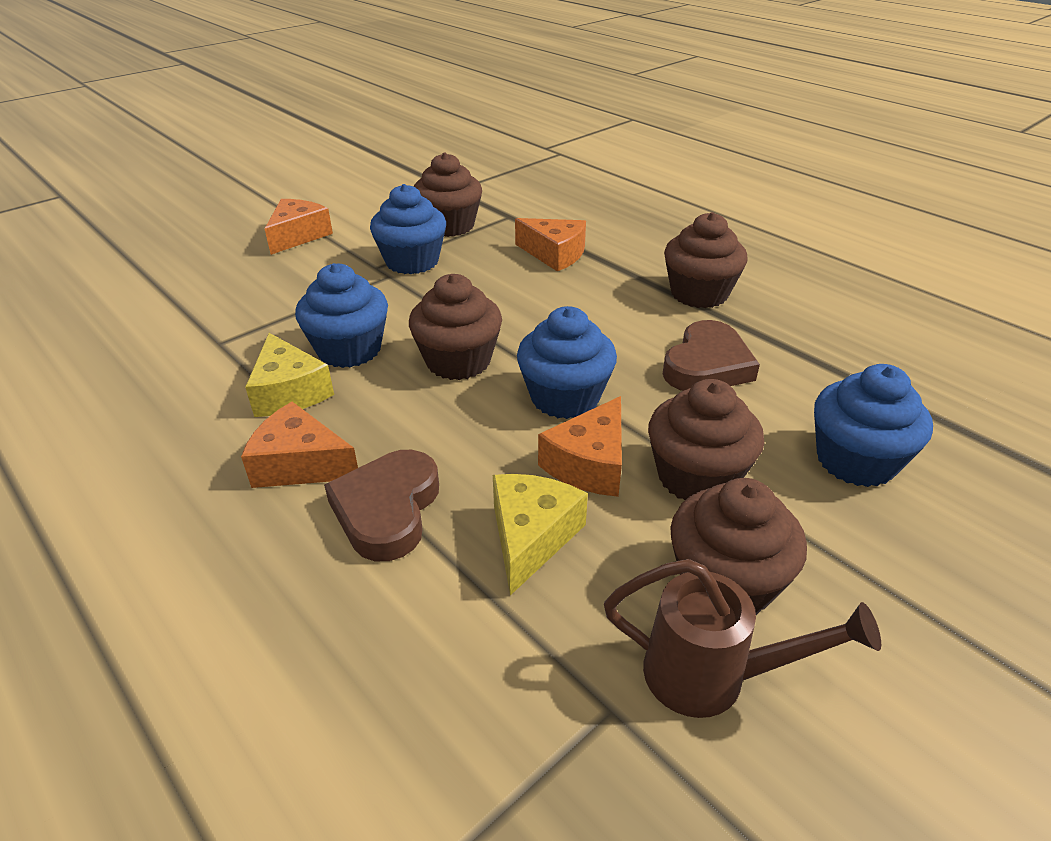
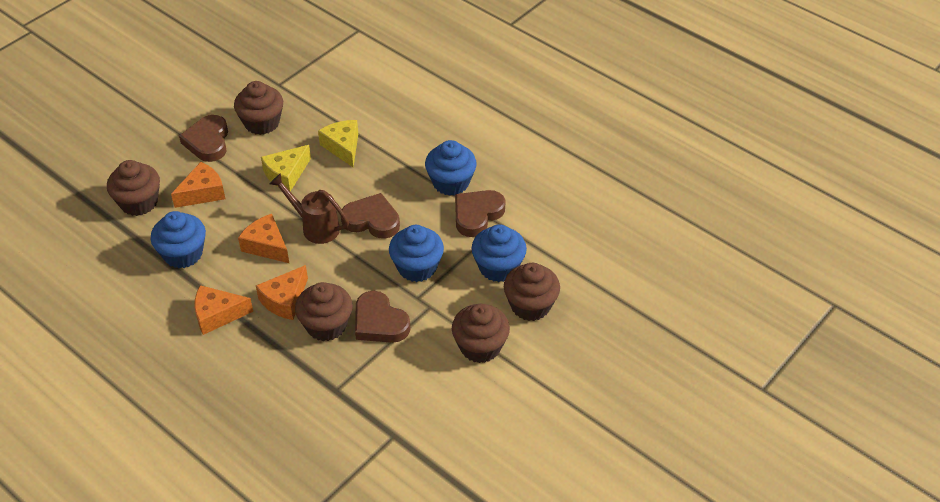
brown heart: 2 -> 4

